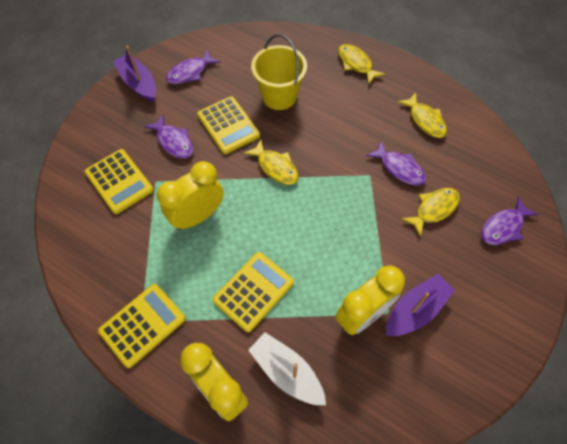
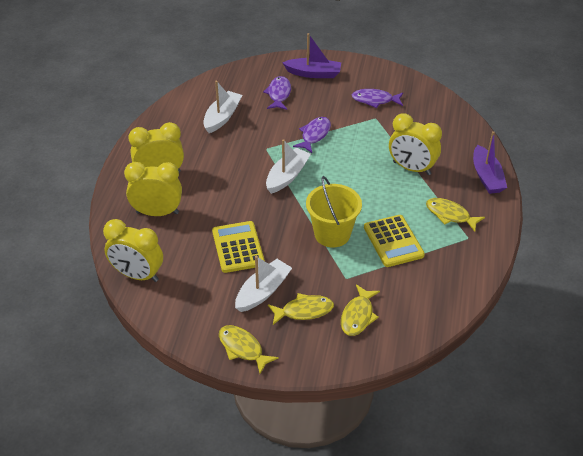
purple fish: 4 -> 3
white boat: 1 -> 3
yellow calculator: 4 -> 2
yellow clock: 3 -> 4

